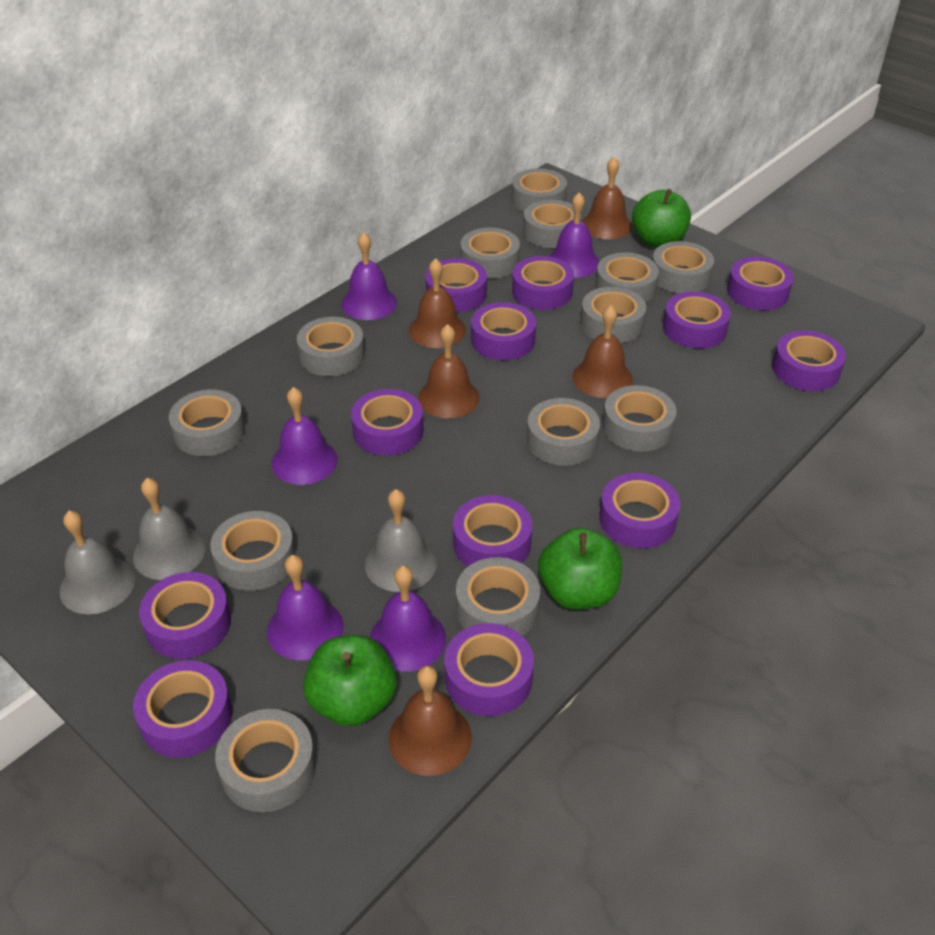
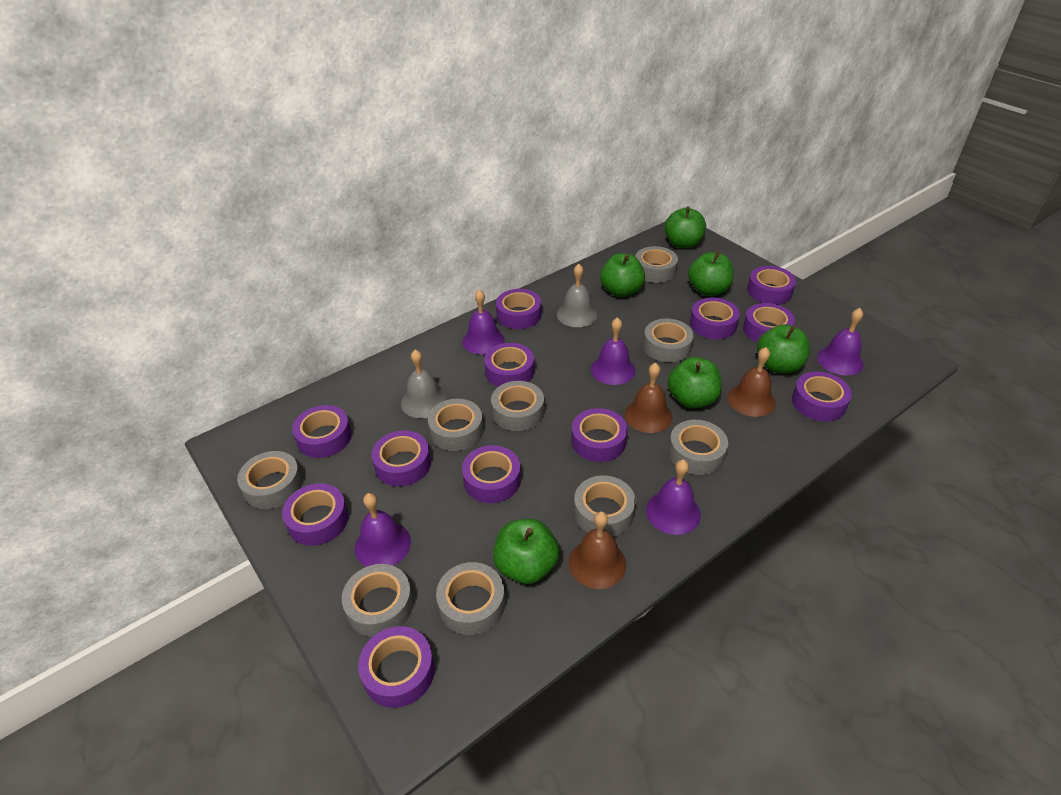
brown bell: 5 -> 3
green apple: 3 -> 6
grey bell: 3 -> 2
grey tape: 13 -> 9

